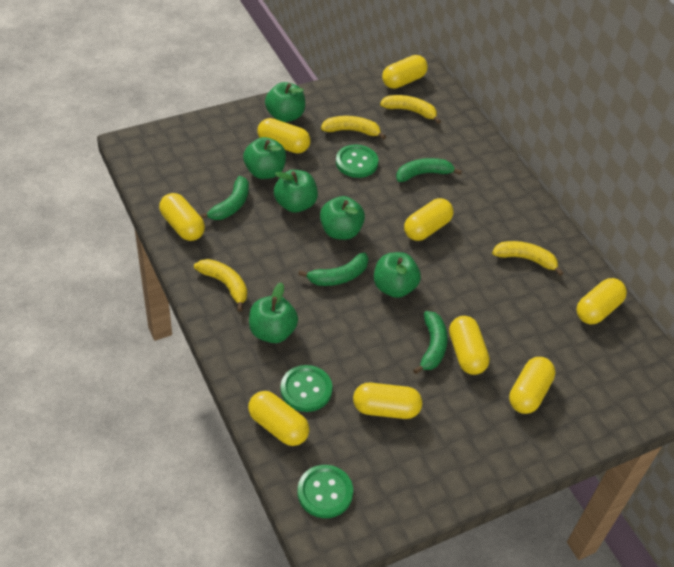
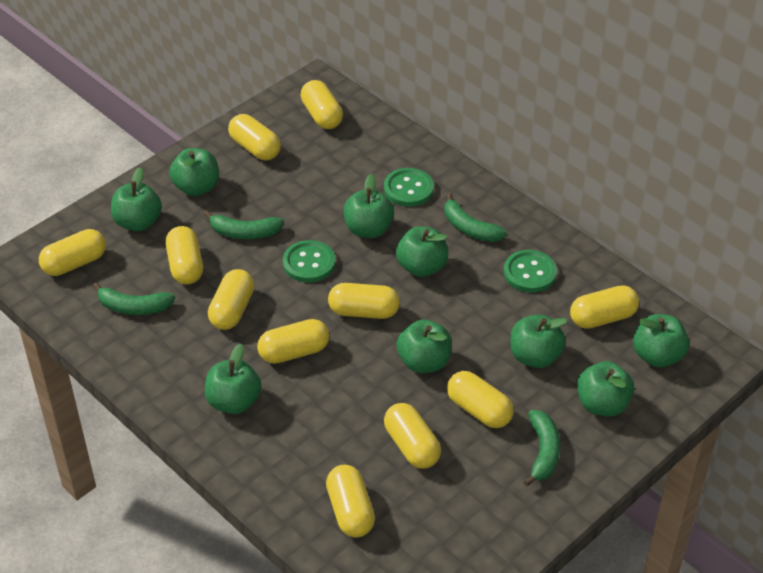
green apple: 6 -> 9
yellow banana: 4 -> 0
yellow capsule: 9 -> 11

